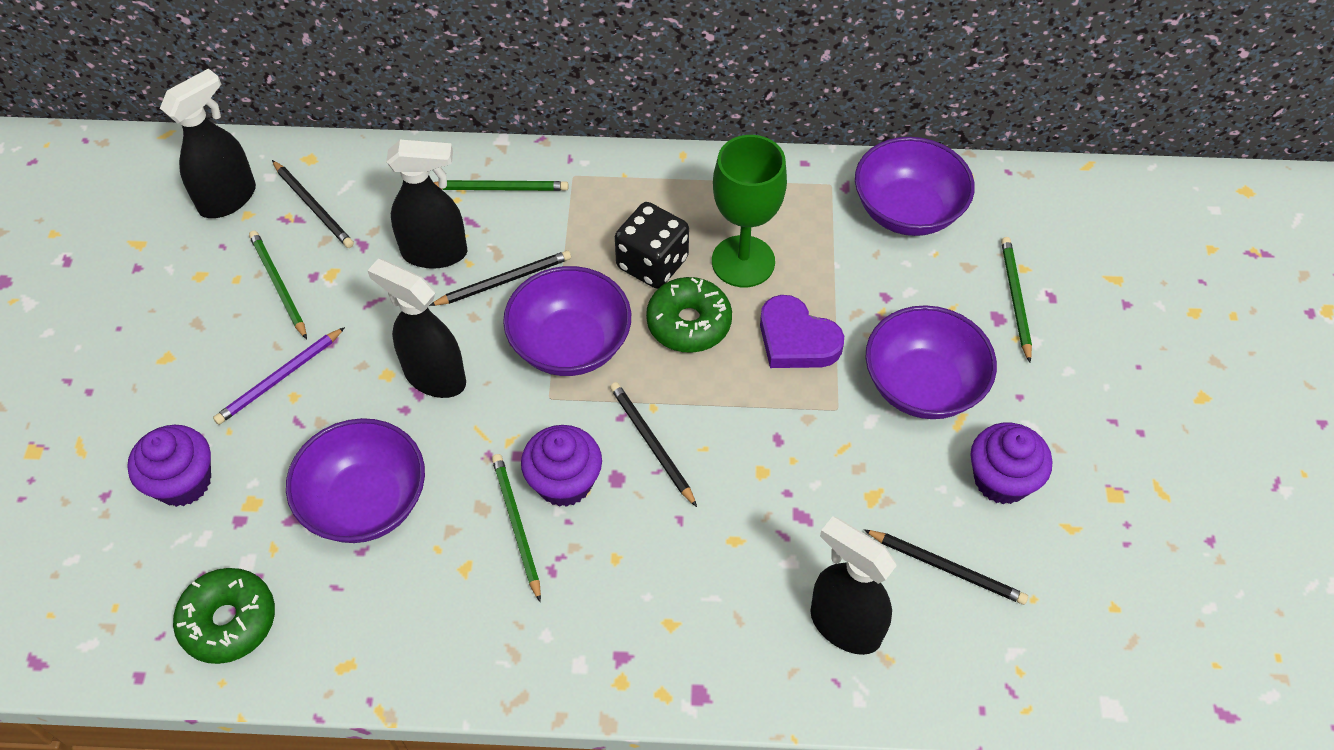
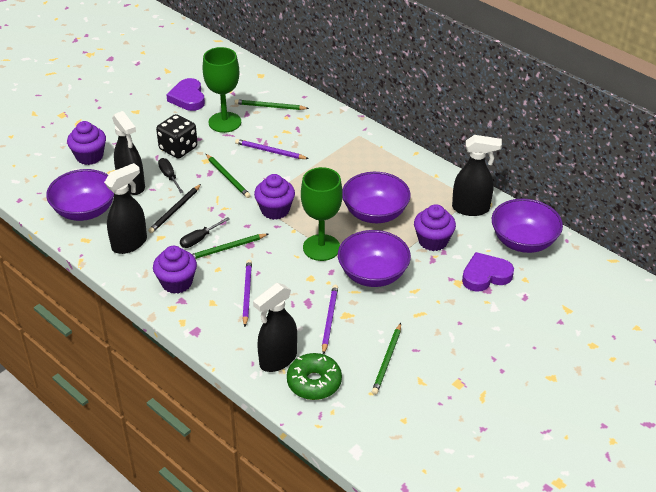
black pencil: 4 -> 1
black screwdriver: 0 -> 2
green donut: 2 -> 1
green goblet: 1 -> 2
purple cupcake: 3 -> 4
purple heart: 1 -> 2
purple pencil: 1 -> 3

